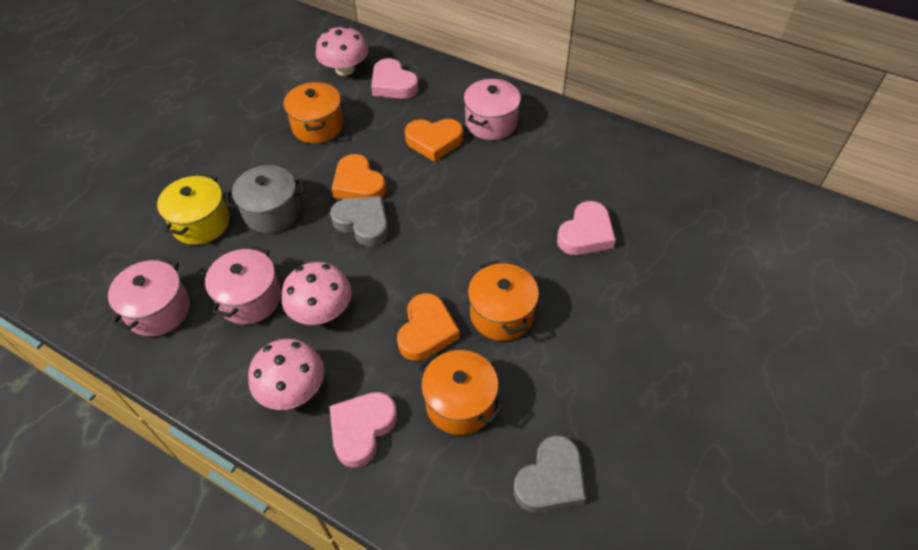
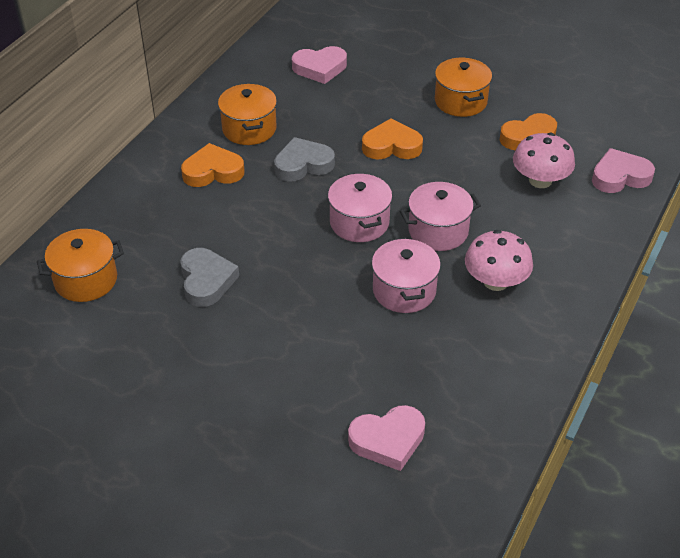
grey pot: 1 -> 0
pink mushroom: 3 -> 2
yellow pot: 1 -> 0

